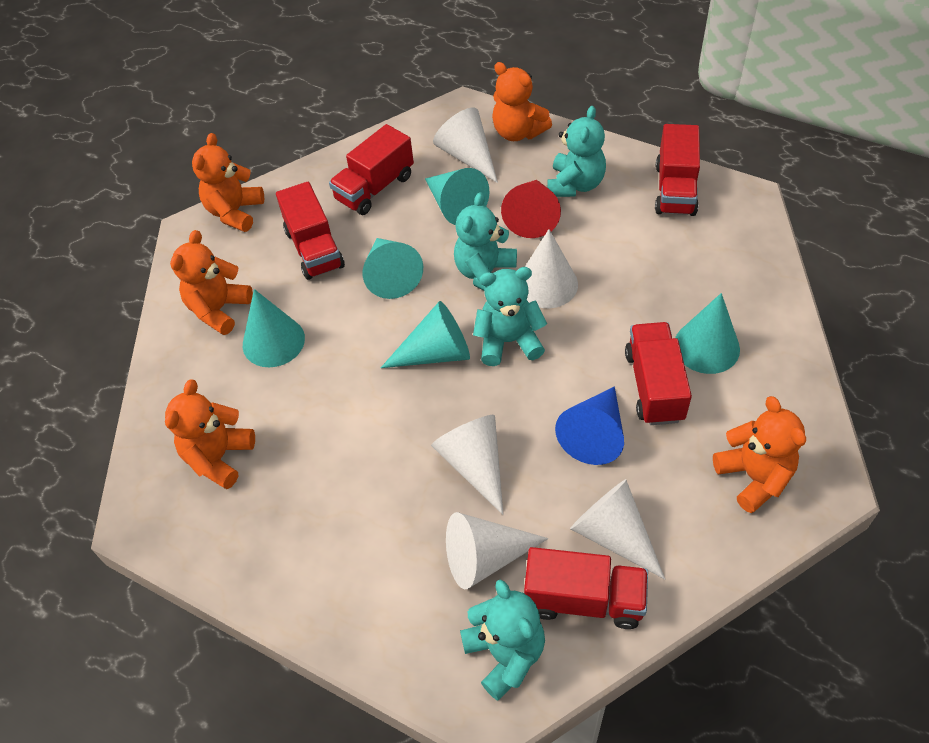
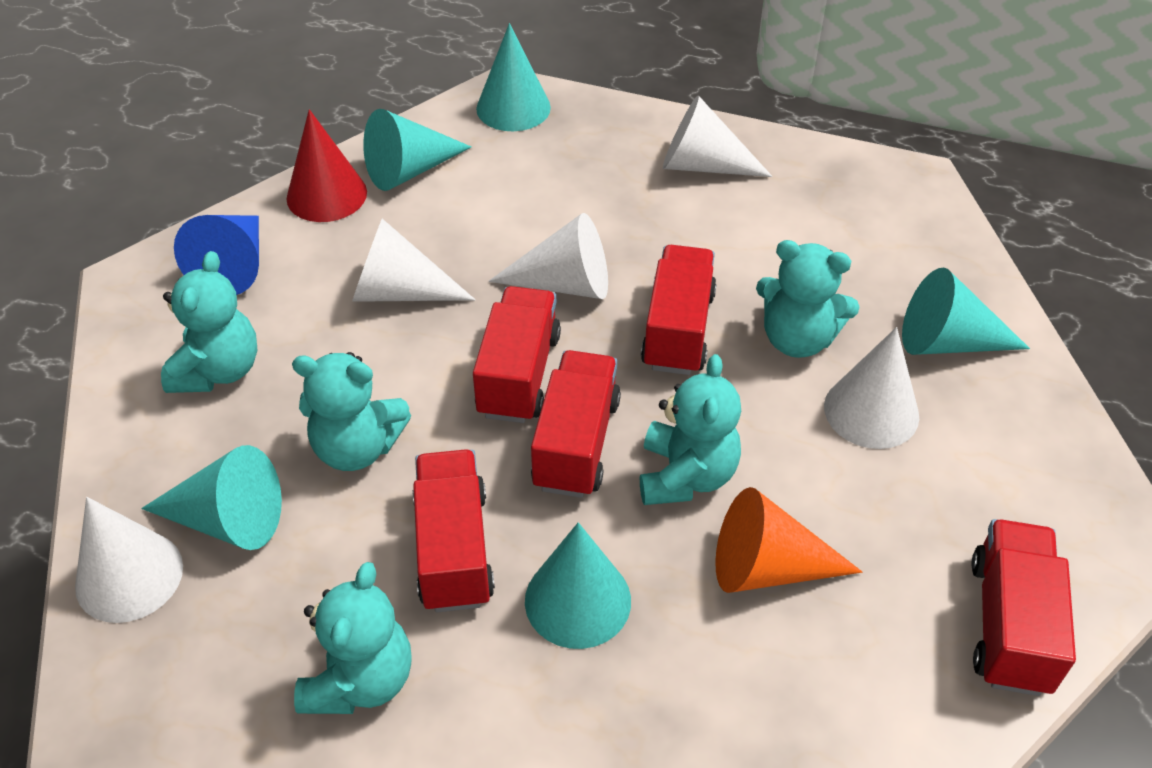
orange cone: 0 -> 1
orange teddy bear: 5 -> 0
turquoise teddy bear: 4 -> 5

